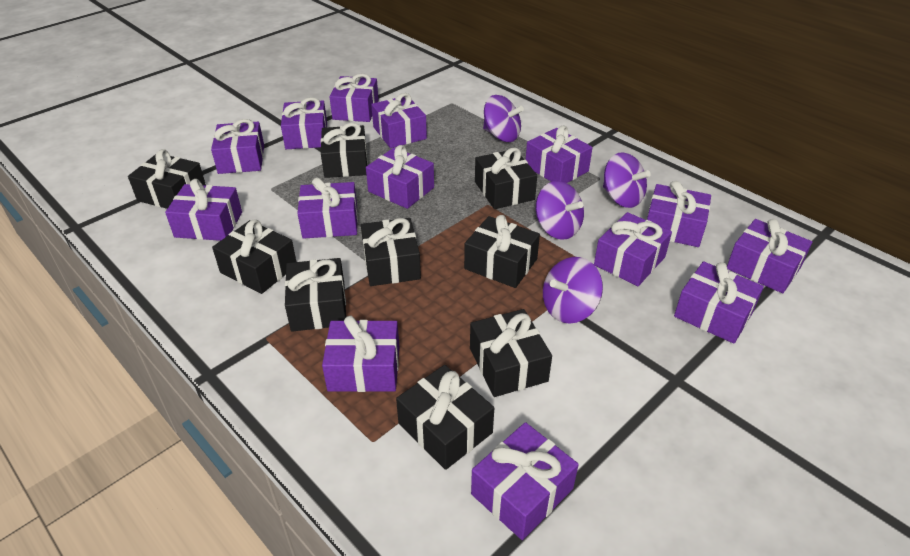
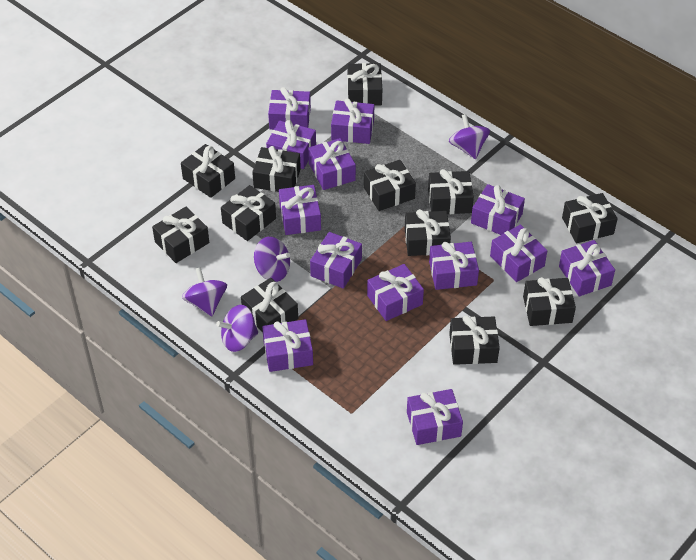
black gift: 9 -> 12
purple gift: 14 -> 13

